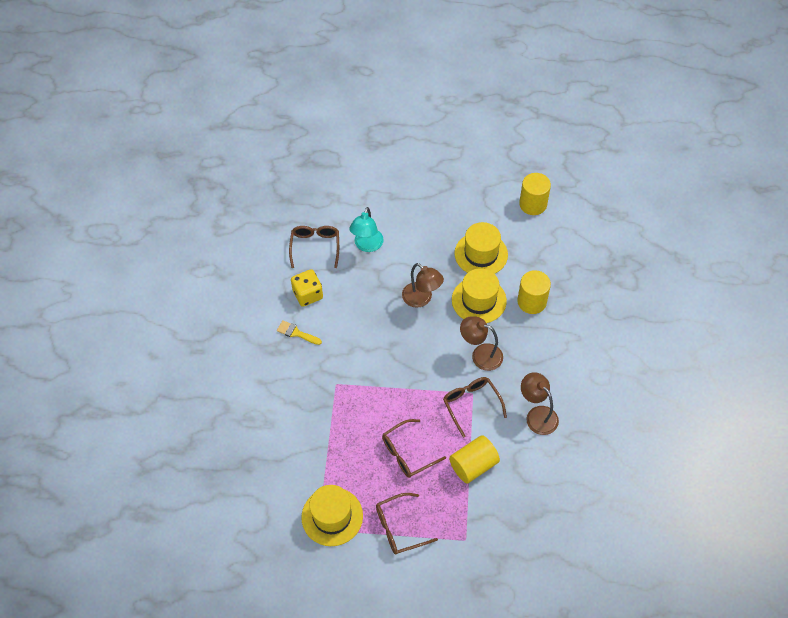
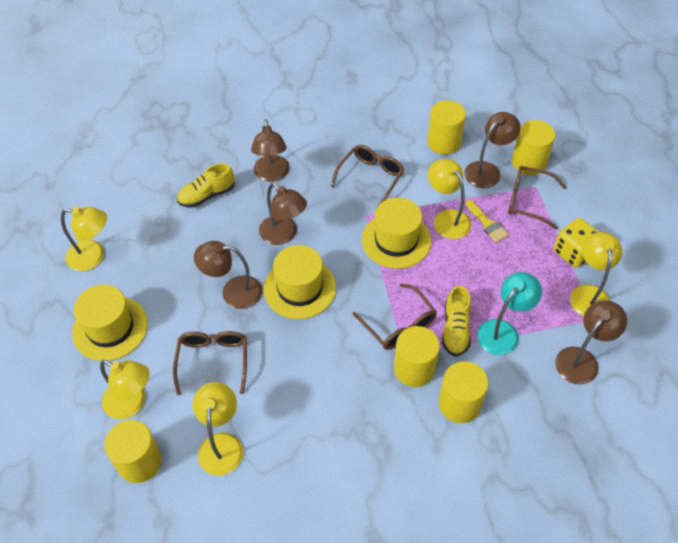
brown lamp: 3 -> 5
yellow cylinder: 3 -> 5
yellow lamp: 0 -> 5
yellow shoe: 0 -> 2

